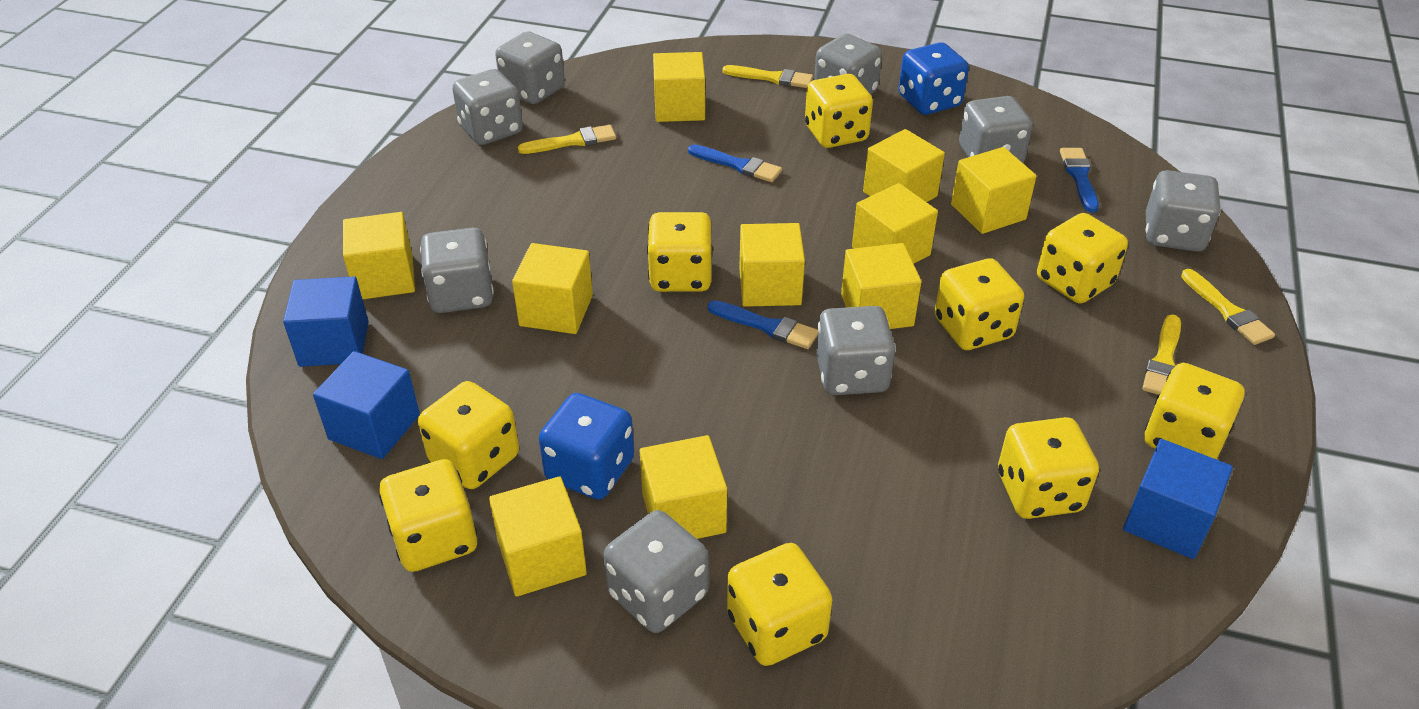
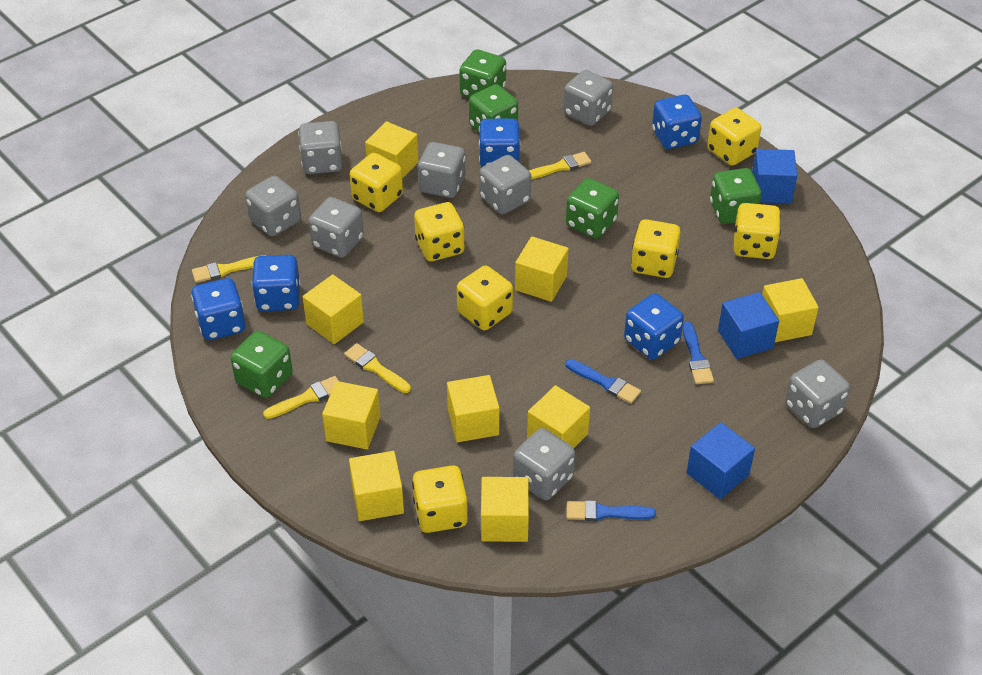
blue dice: 2 -> 5
green dice: 0 -> 5
yellow cube: 10 -> 9
yellow dice: 9 -> 7

